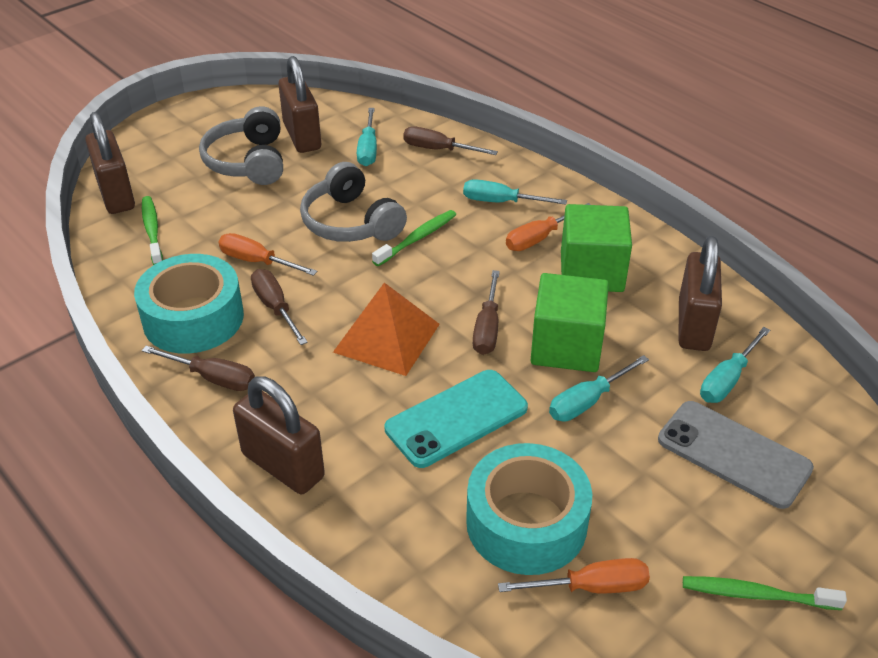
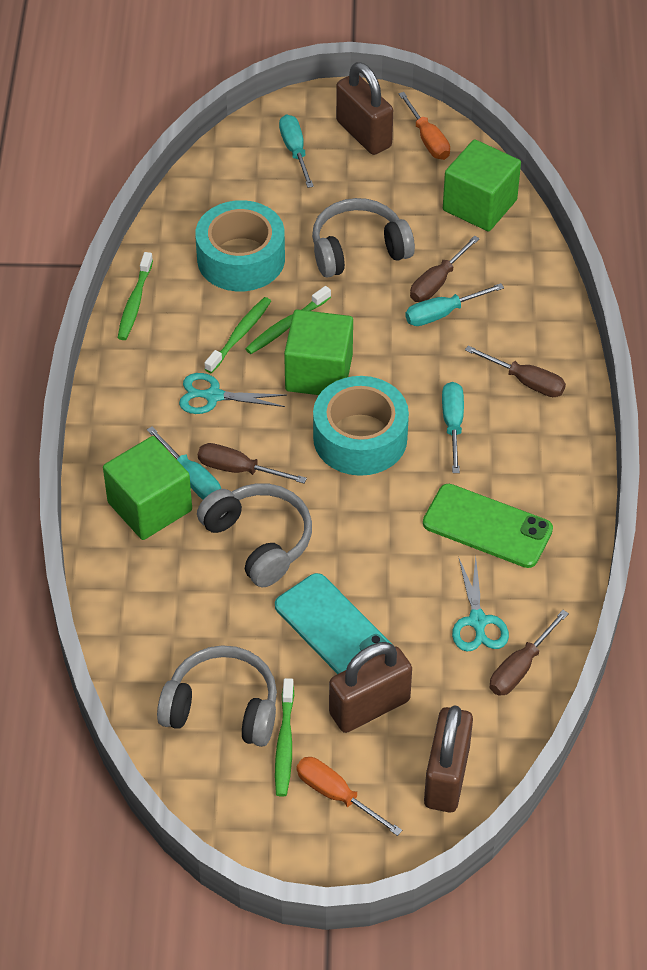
brown padlock: 4 -> 3
green cube: 2 -> 3
green phone: 0 -> 1
green toothbrush: 3 -> 4
grey headphones: 2 -> 3
grey phone: 1 -> 0
orange pyramid: 1 -> 0
orange screwdriver: 3 -> 2
turquoise scissors: 0 -> 2

